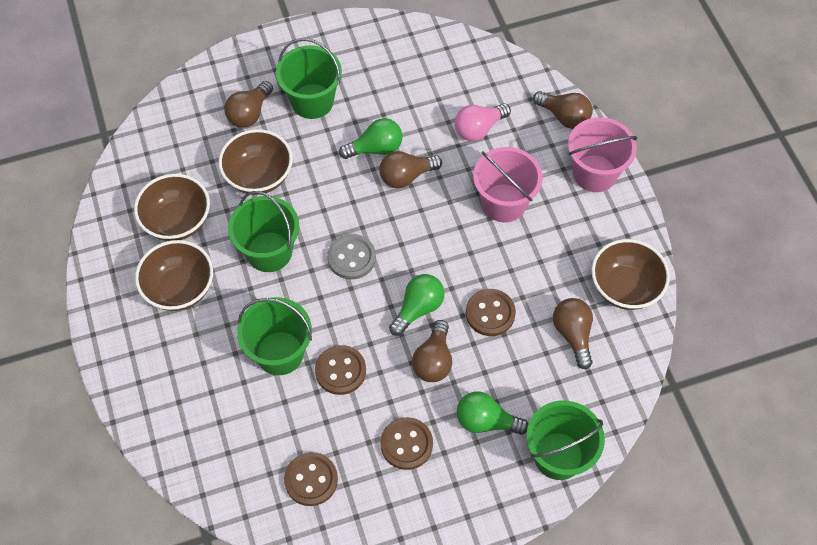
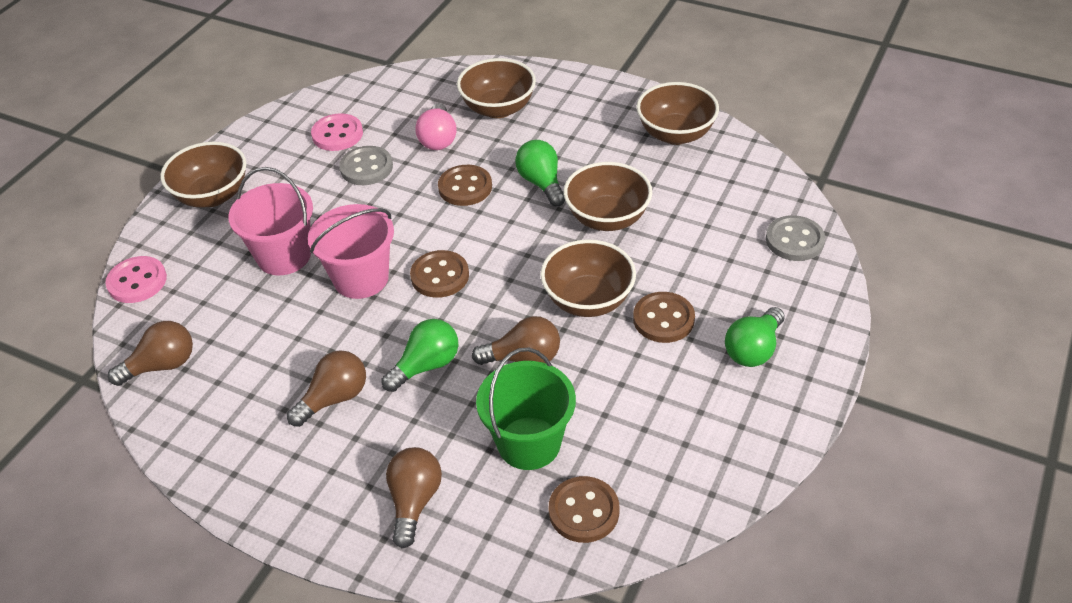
brown bowl: 4 -> 5
brown light bulb: 5 -> 4
green bucket: 4 -> 1
grey button: 1 -> 2
pink button: 0 -> 2

